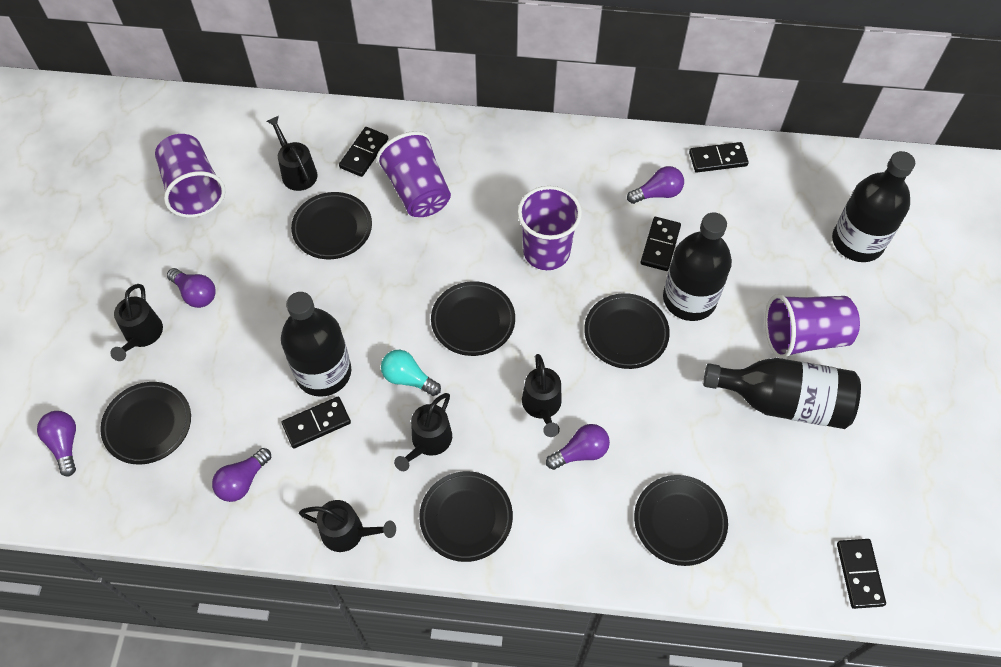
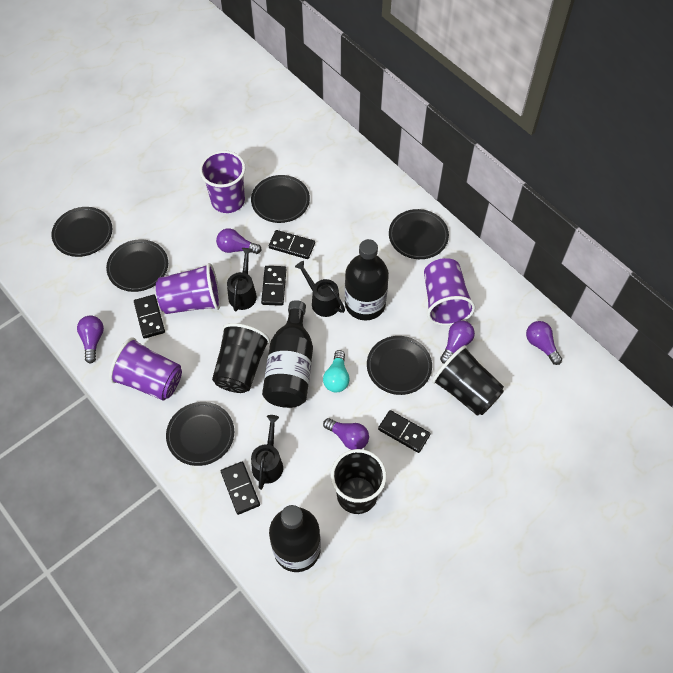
black bottle: 4 -> 3
black cup: 0 -> 3
black watering can: 5 -> 3

